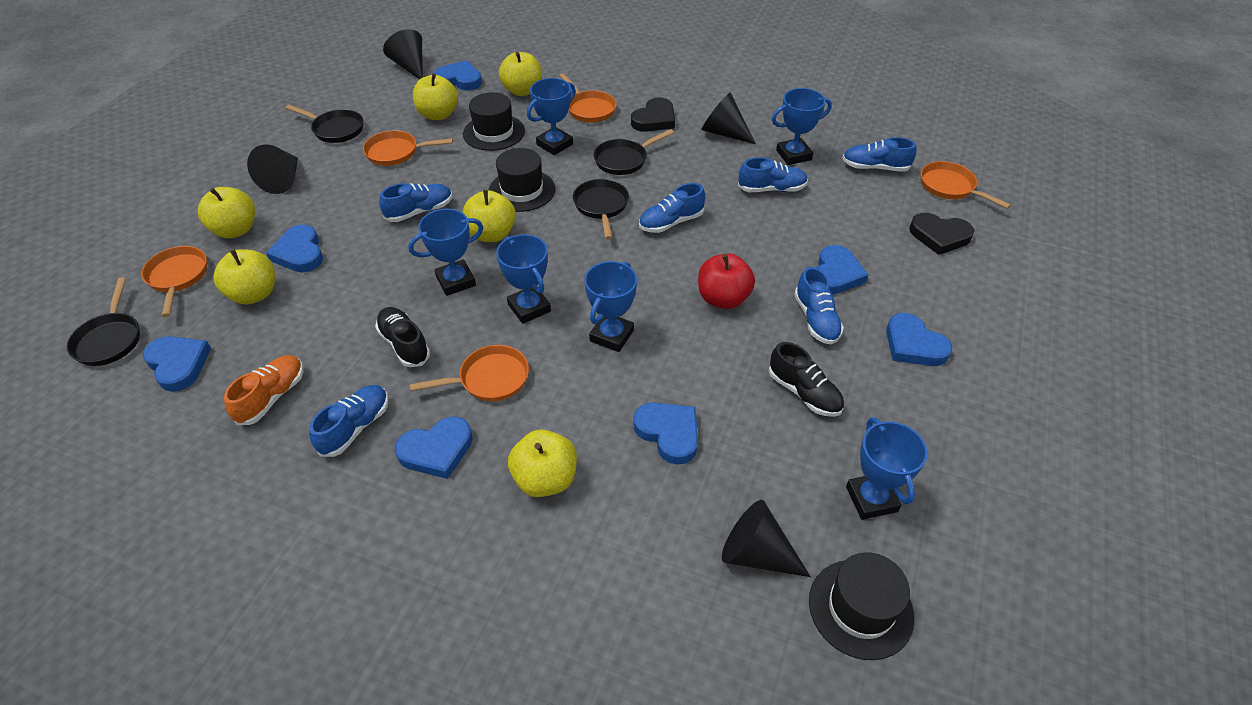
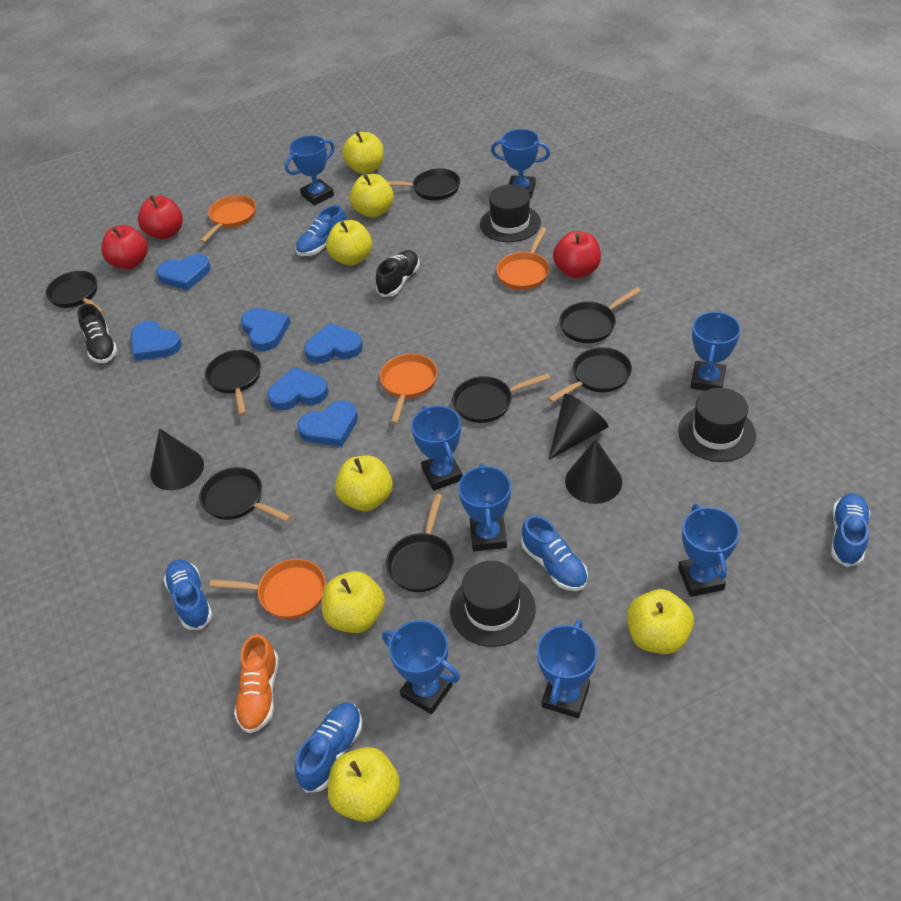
black cone: 4 -> 3
black heart: 2 -> 0
black pan: 4 -> 8
blue heart: 7 -> 6
blue shoe: 6 -> 5
blue trophy: 6 -> 8
orange pan: 5 -> 4
red apple: 1 -> 3
yellow apple: 6 -> 7

